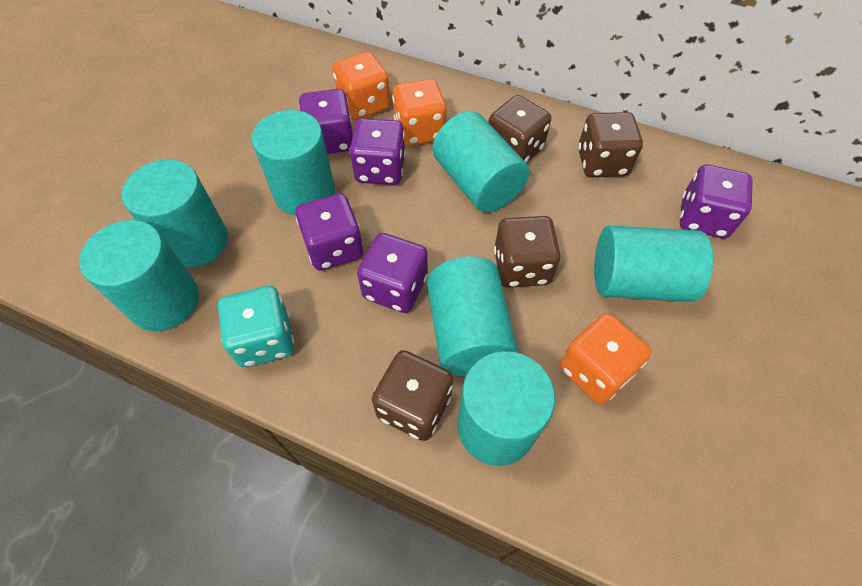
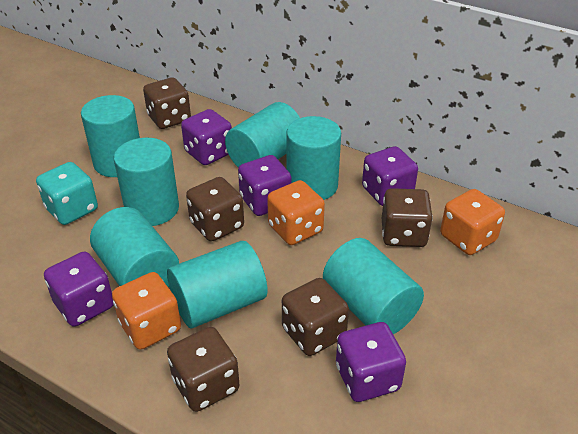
brown dice: 4 -> 5

